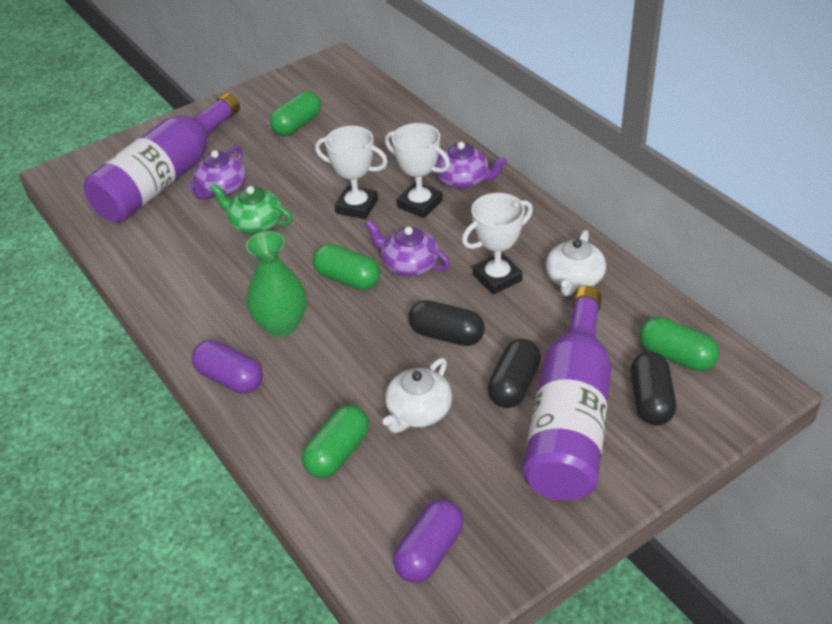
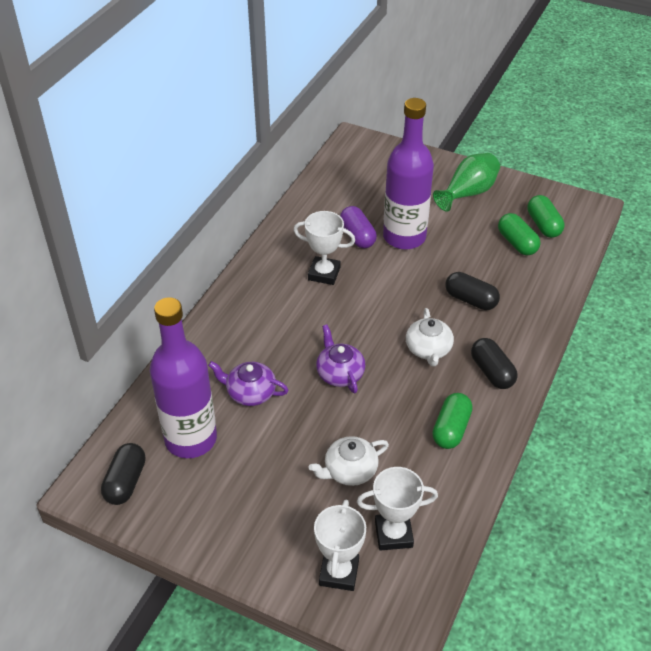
green capsule: 4 -> 3
green teapot: 1 -> 0
purple capsule: 2 -> 1
purple teapot: 3 -> 2

